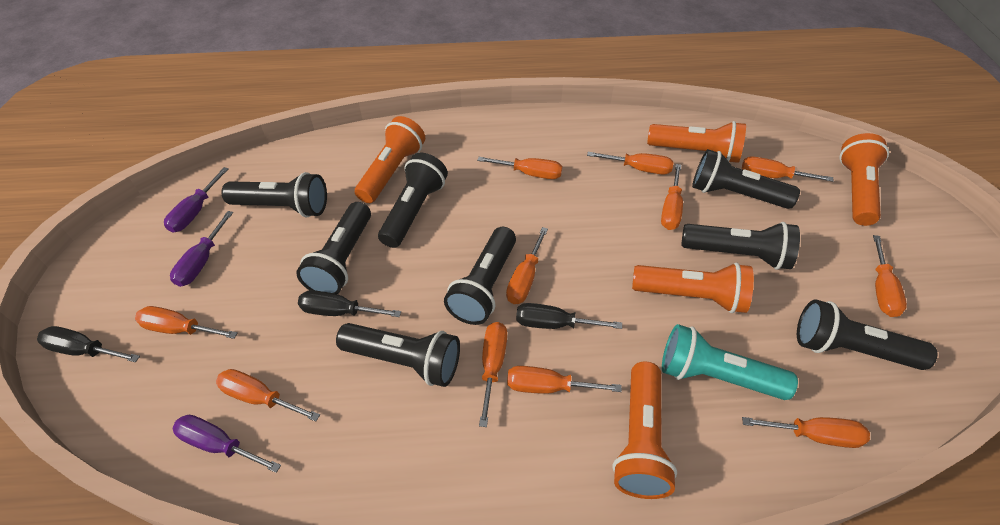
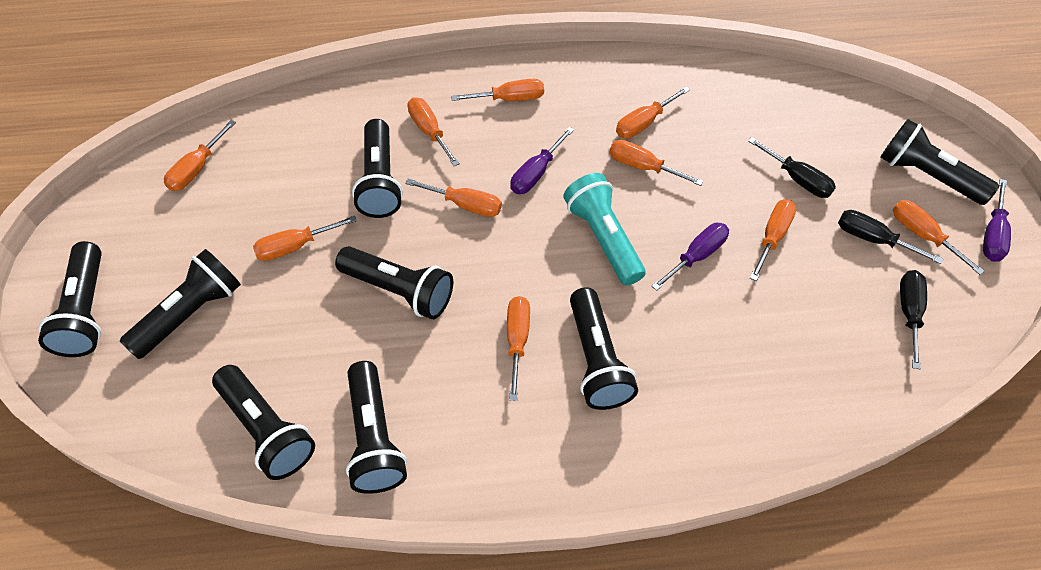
orange flashlight: 5 -> 0
orange screwdriver: 11 -> 10

